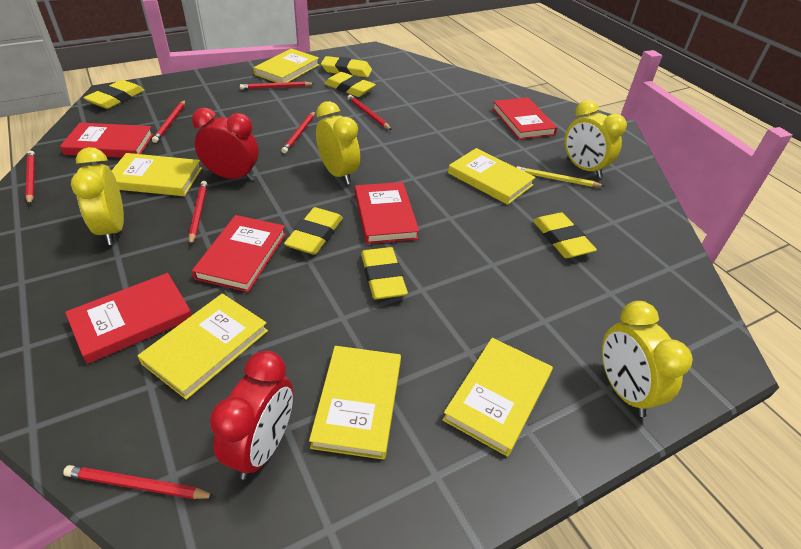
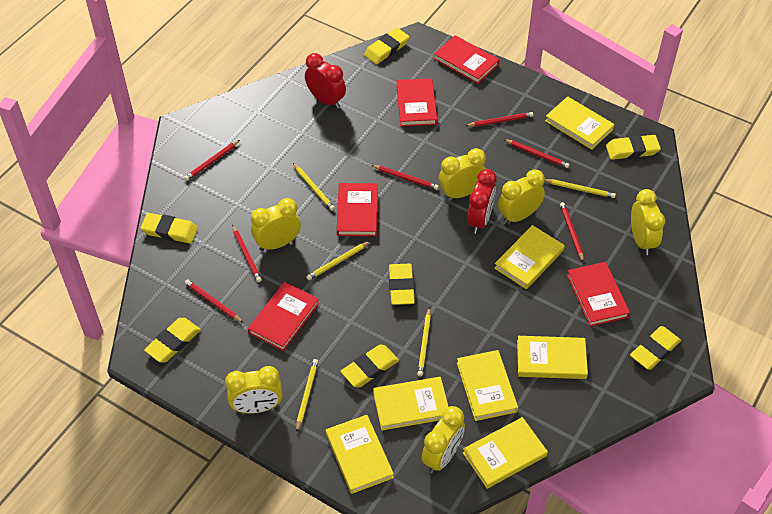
yellow book: 6 -> 7
yellow clock: 4 -> 6
yellow eraser: 6 -> 7
yellow pencil: 1 -> 5

